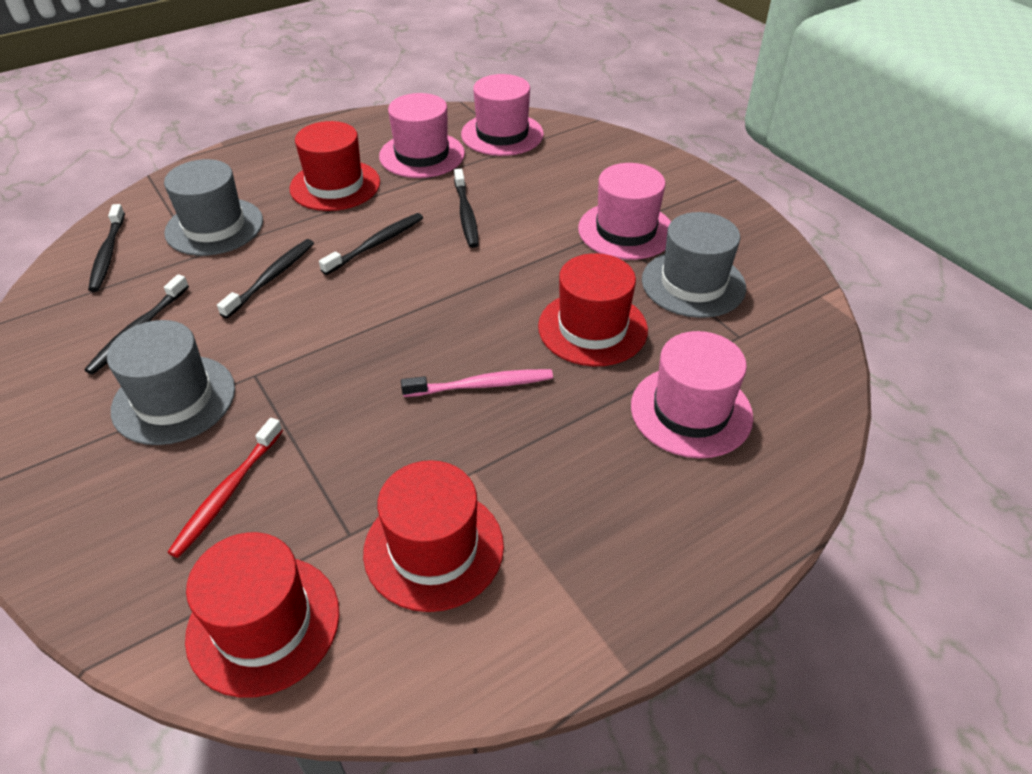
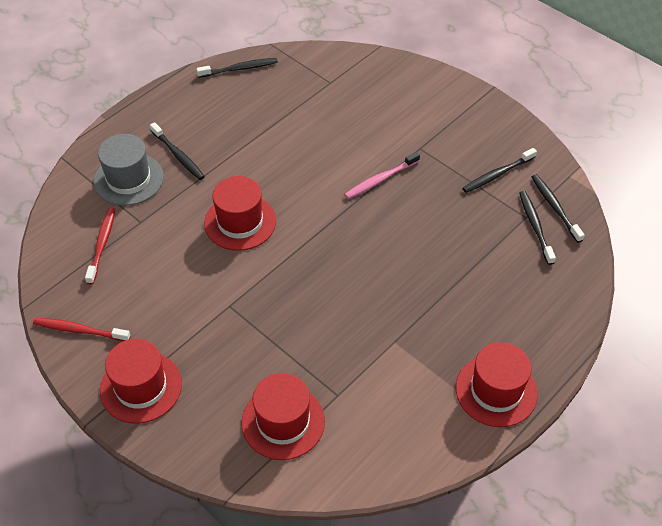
grey hat: 3 -> 1
pink hat: 4 -> 0
red toothbrush: 1 -> 2

